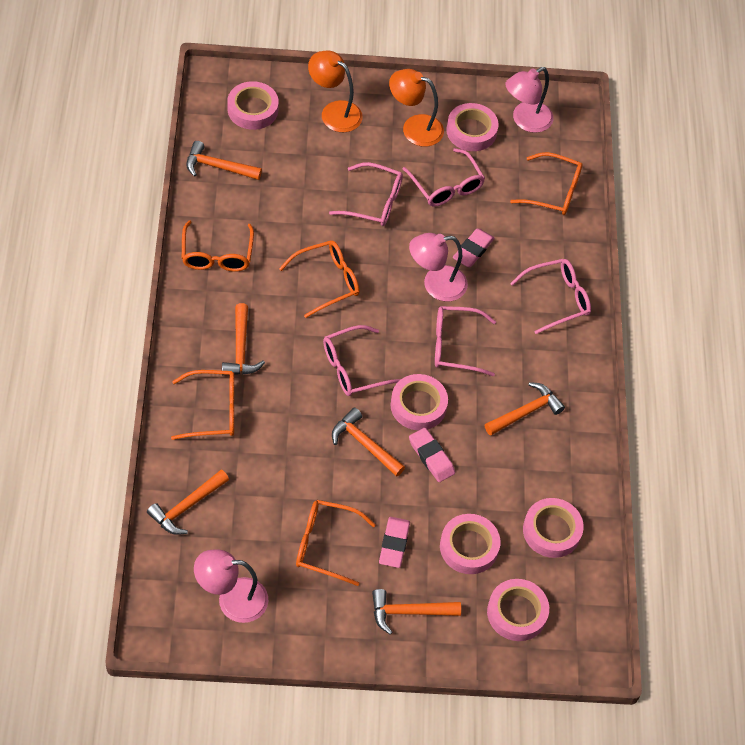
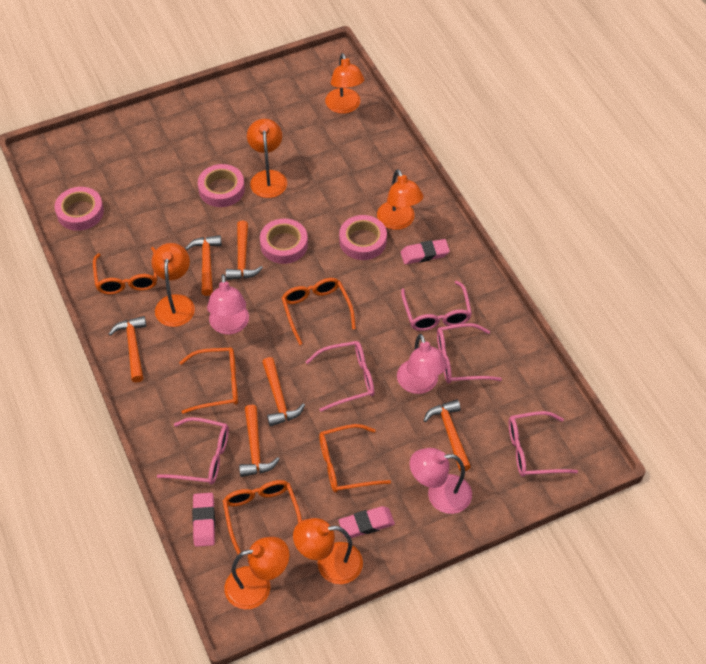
orange lamp: 2 -> 6
pink tape: 6 -> 4

